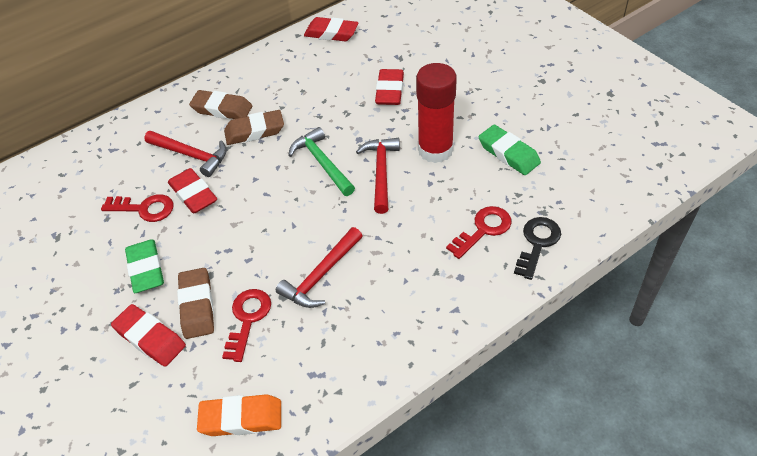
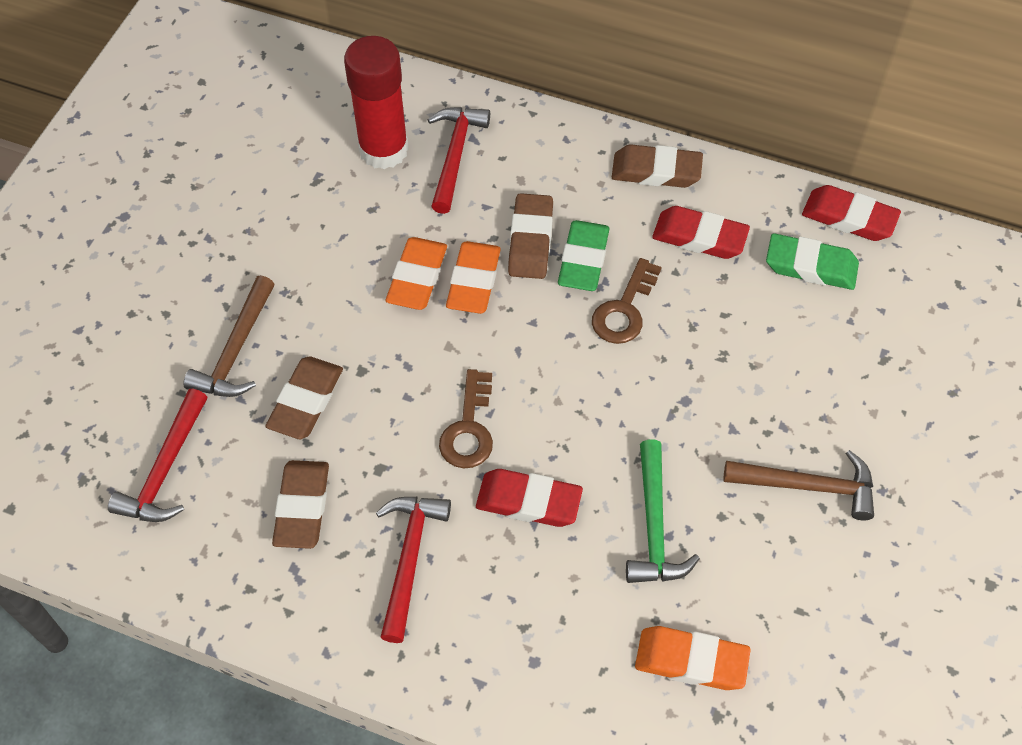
black key: 1 -> 0
brown eraser: 3 -> 4
brown hammer: 0 -> 2
brown key: 0 -> 2
orange eraser: 1 -> 3
red eraser: 4 -> 3
red key: 3 -> 0

